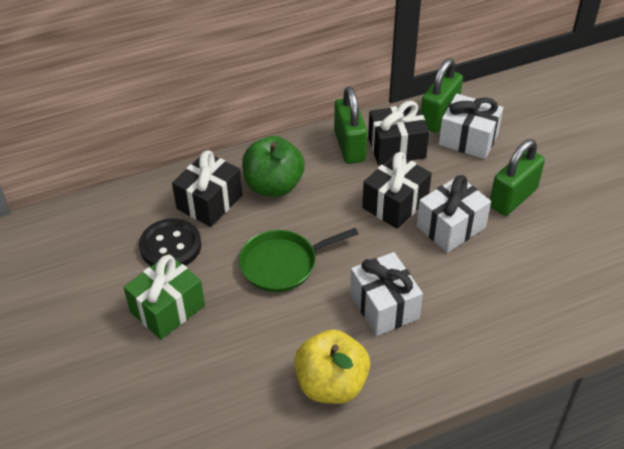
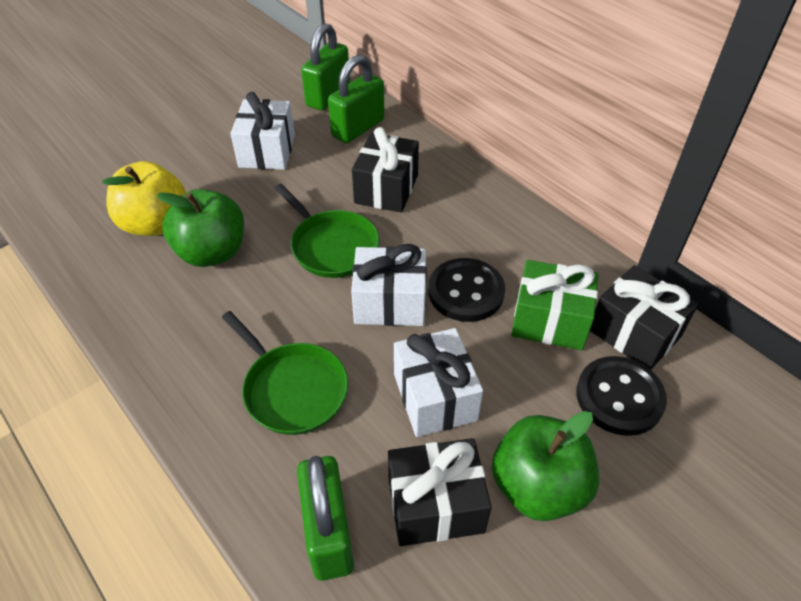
black button: 1 -> 2
green apple: 1 -> 2
green pan: 1 -> 2

